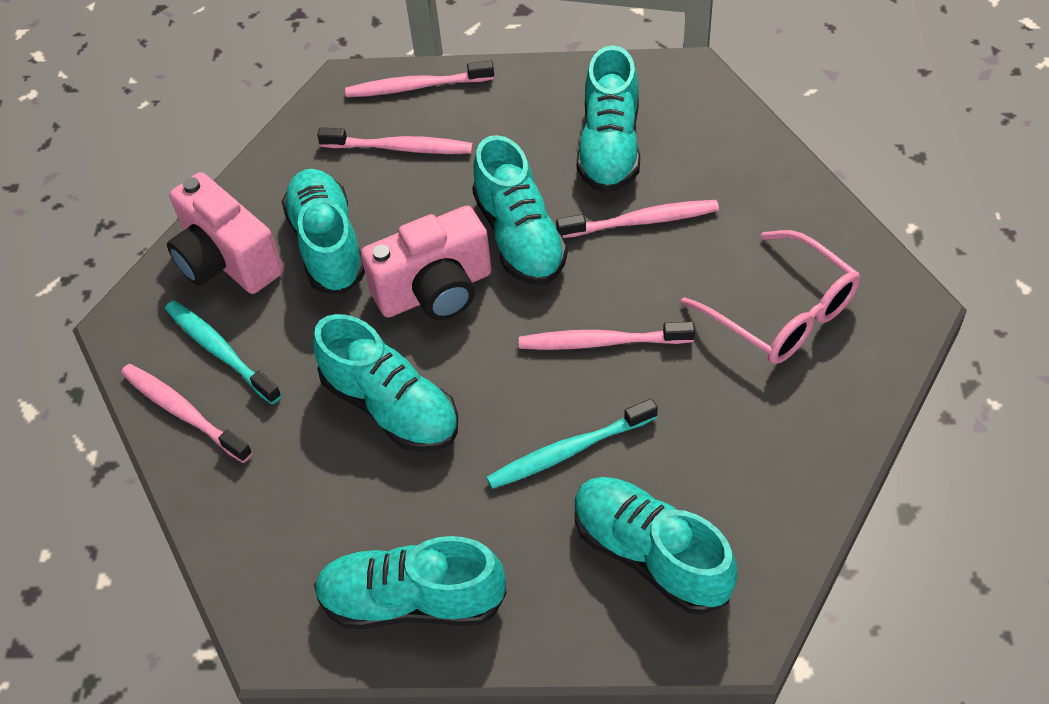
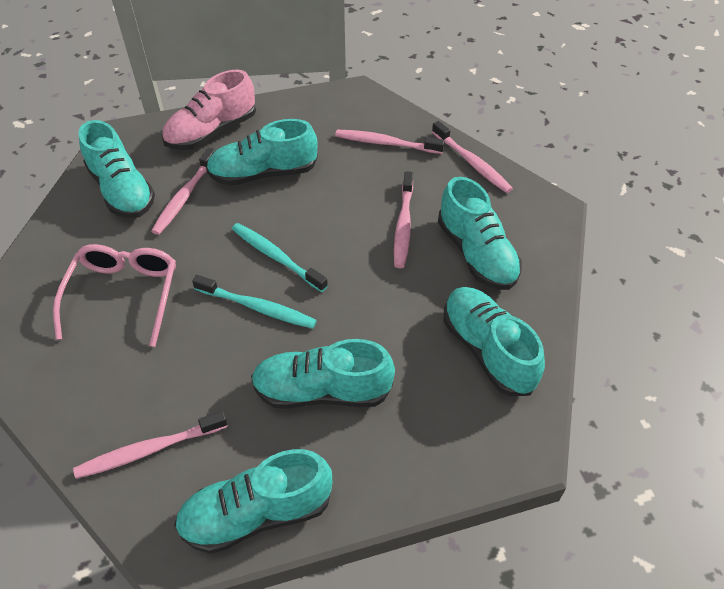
pink camera: 2 -> 0
pink shoe: 0 -> 1

